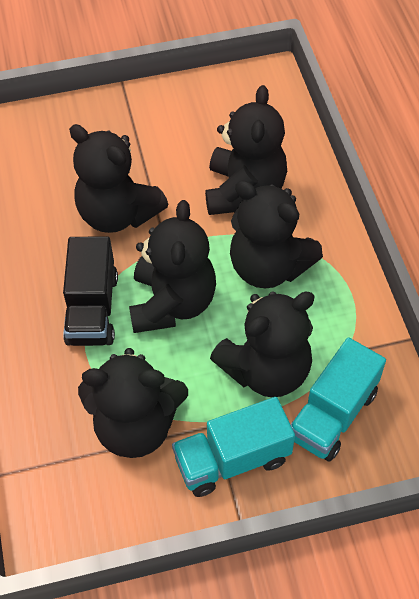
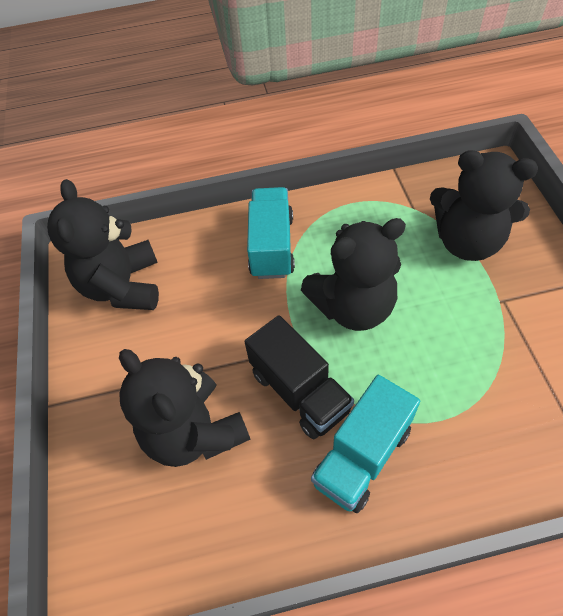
black teddy bear: 6 -> 4

